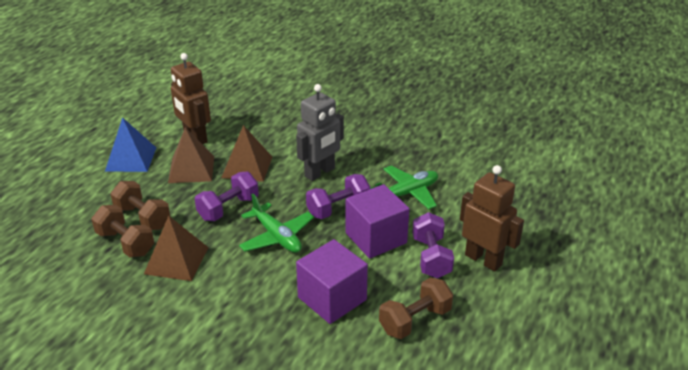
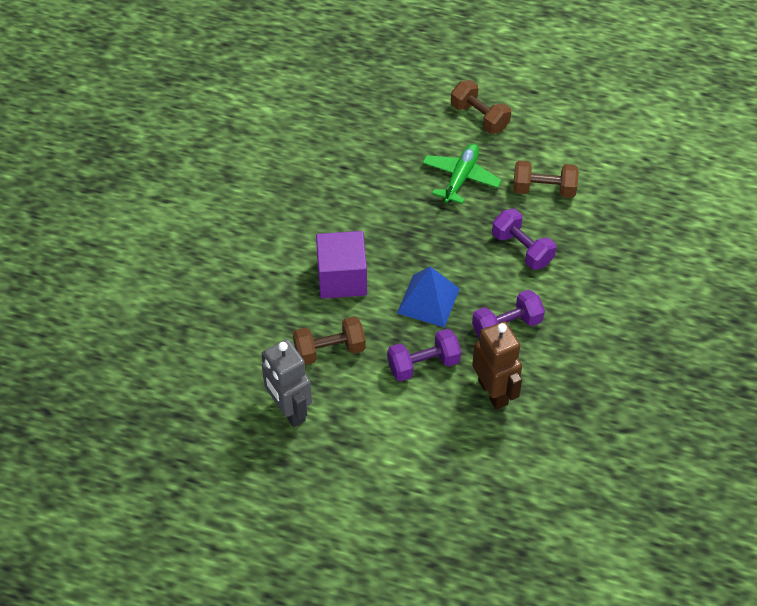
brown pyramid: 3 -> 0
brown robot: 2 -> 1
green plane: 2 -> 1
purple cube: 2 -> 1

